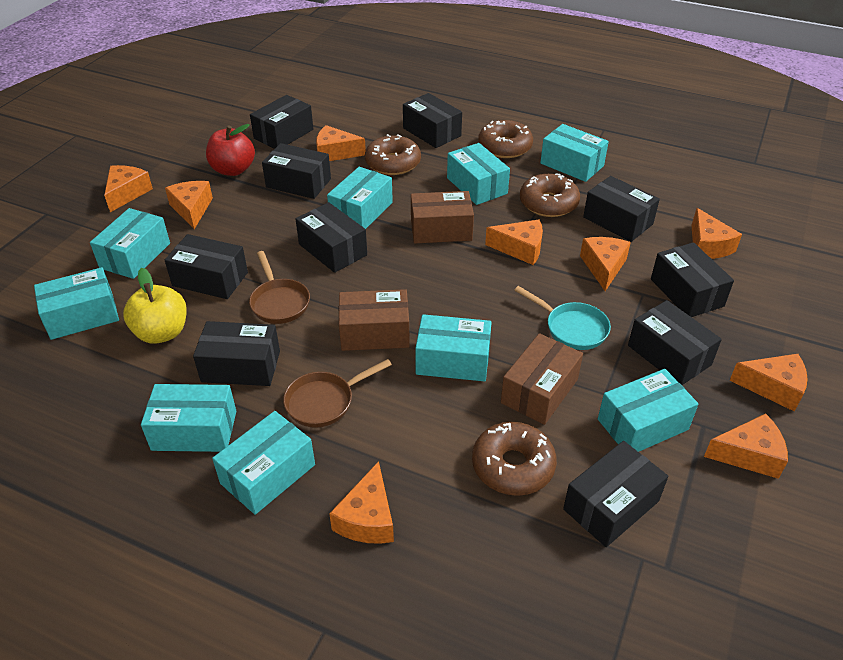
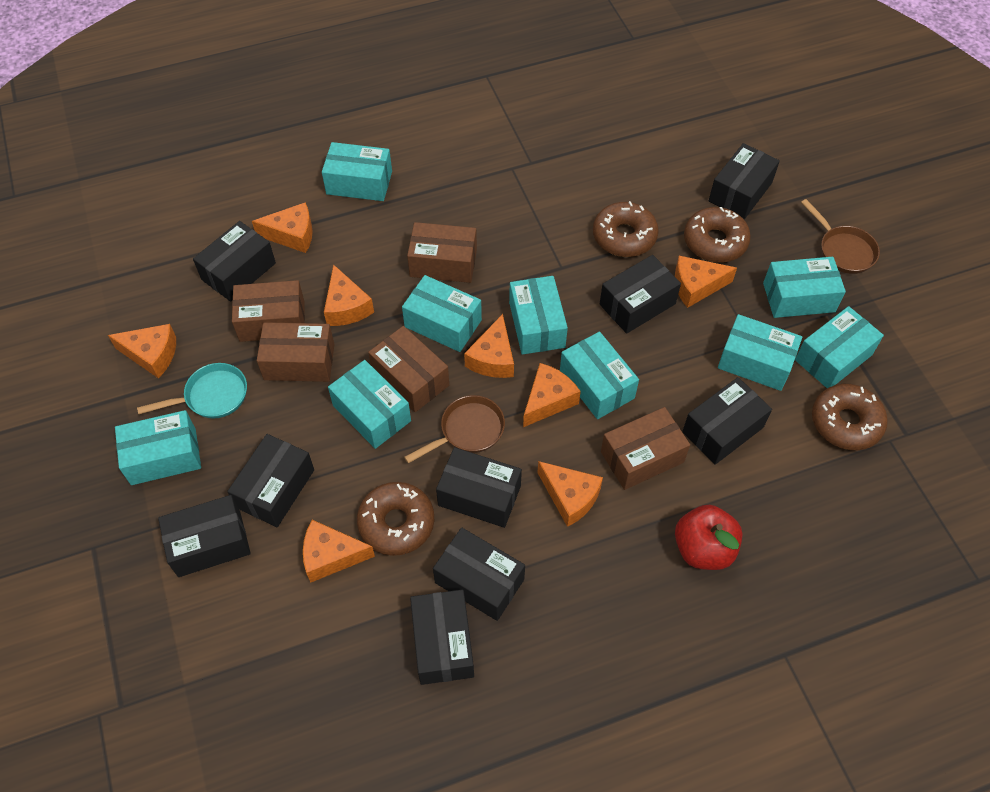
black box: 10 -> 9
brown box: 3 -> 5
orange cheese: 9 -> 8
yellow apple: 1 -> 0

